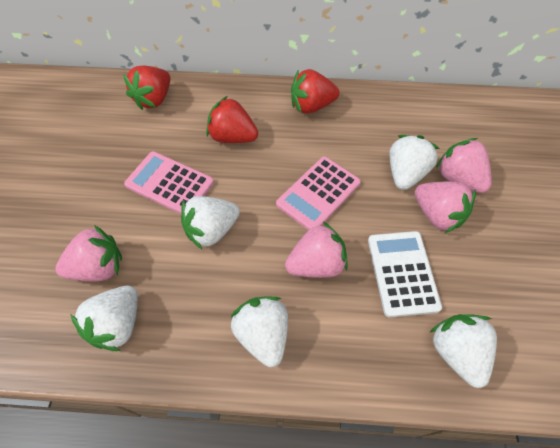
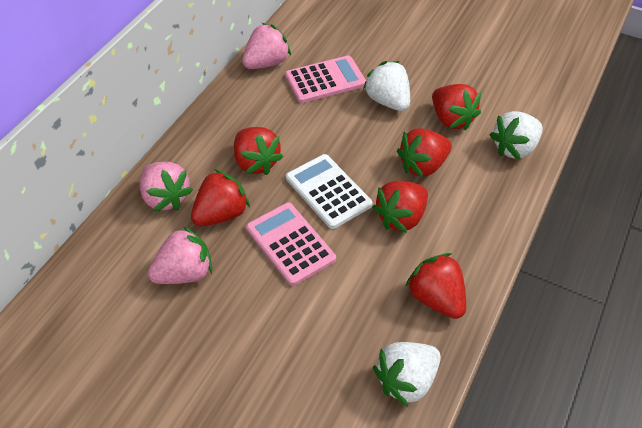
pink strawberry: 4 -> 3
red strawberry: 3 -> 6
white strawberry: 5 -> 3

